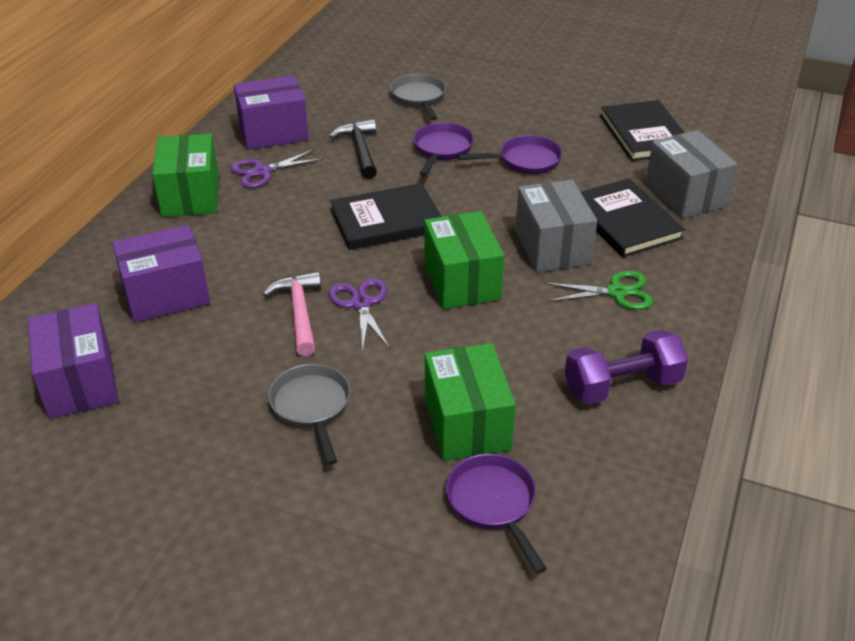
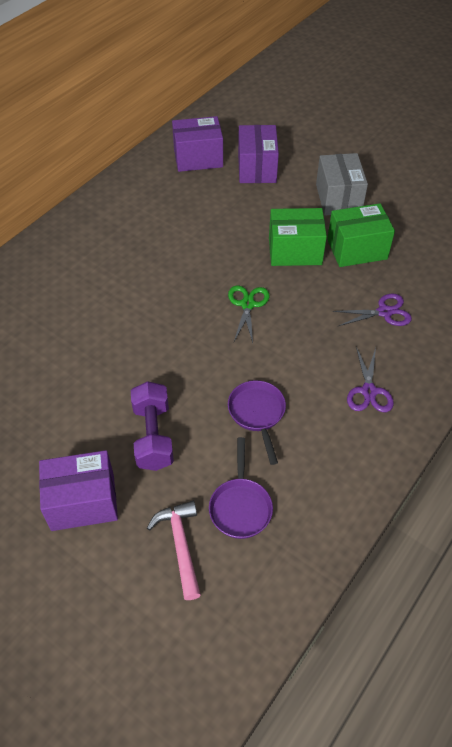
black book: 3 -> 0
black hammer: 1 -> 0
green box: 3 -> 2
grey box: 2 -> 1
grey pan: 2 -> 0
purple pan: 3 -> 2

